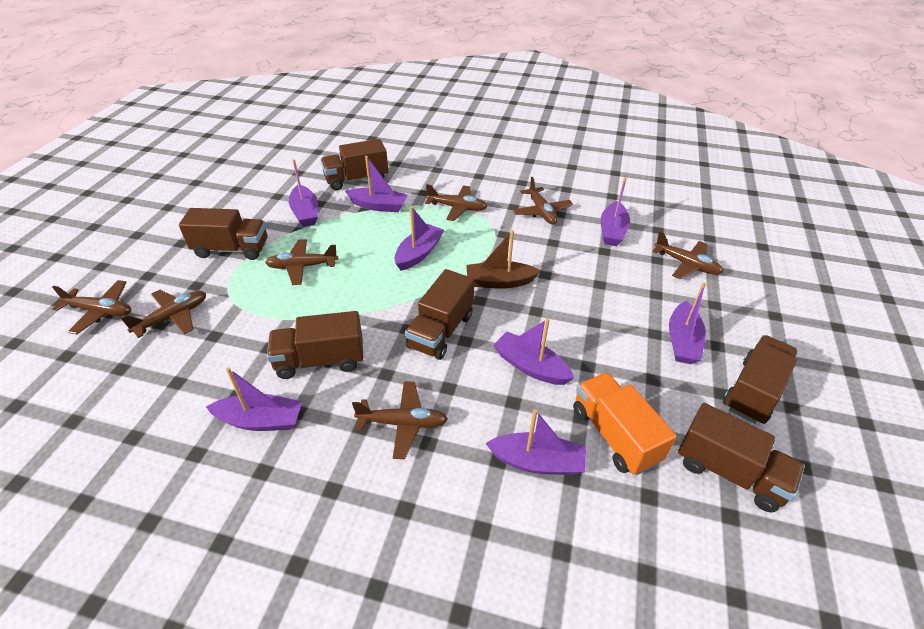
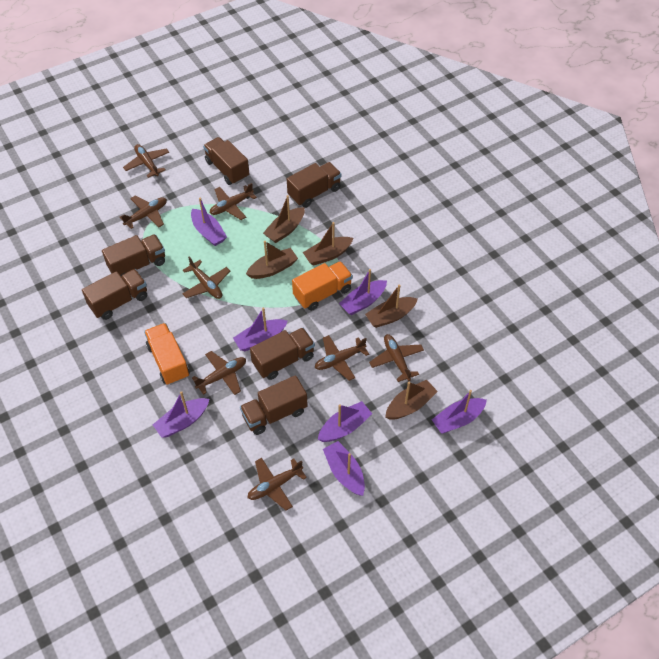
brown boat: 1 -> 5
brown plane: 7 -> 8
orange truck: 1 -> 2
purple boat: 8 -> 7

